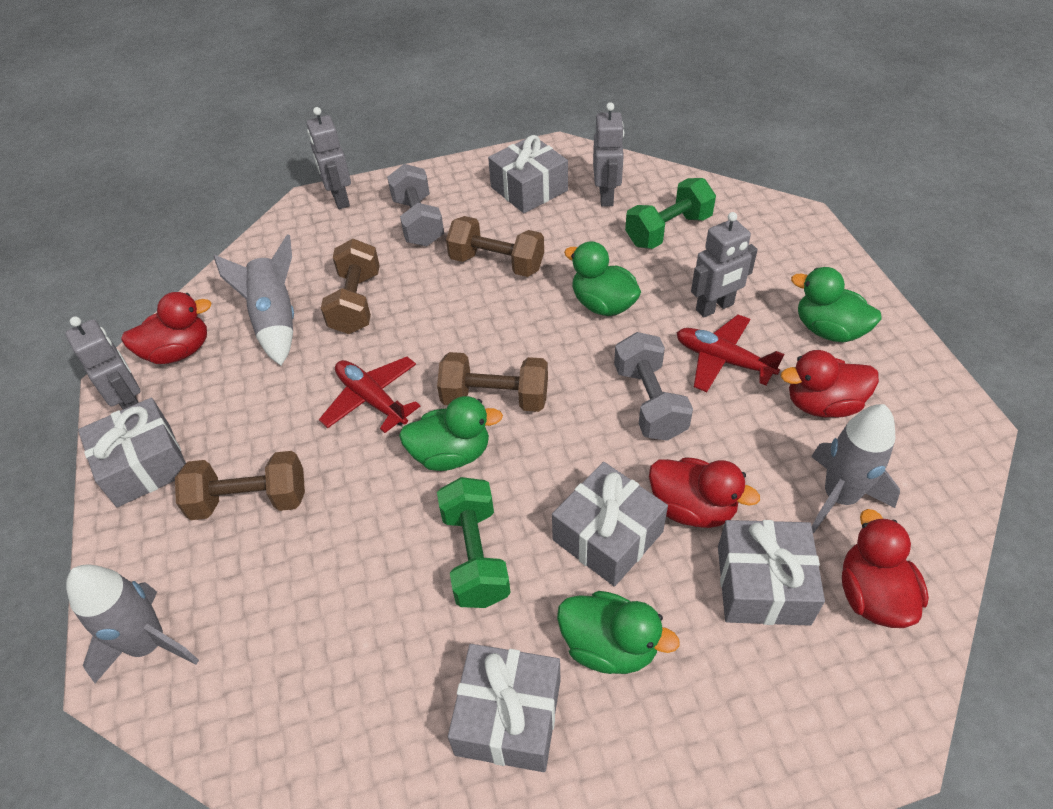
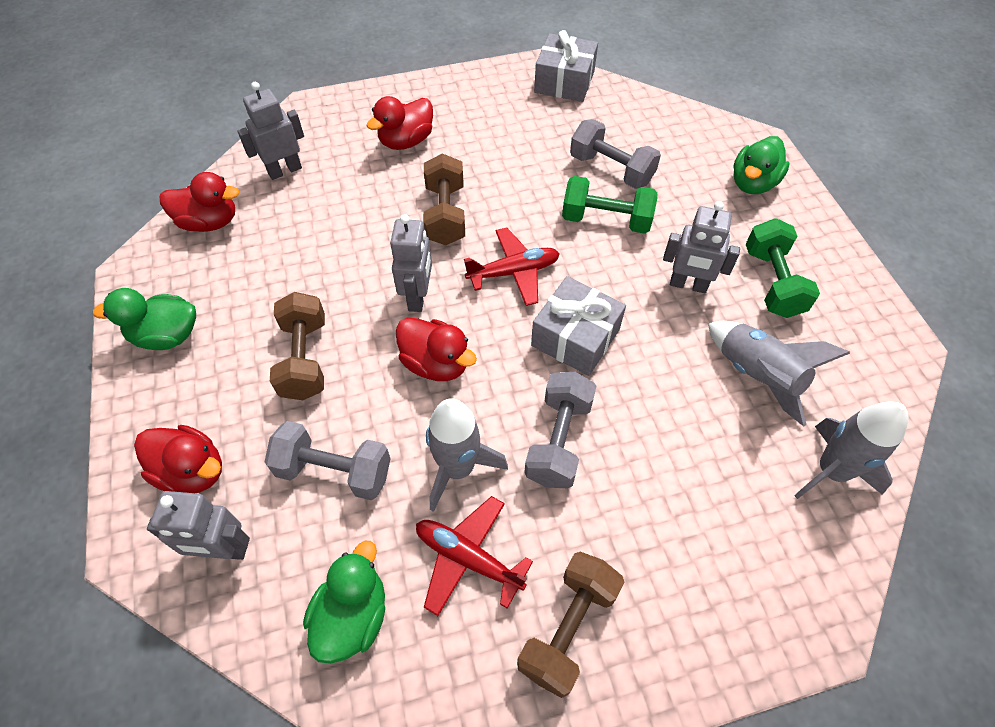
brown dumbbell: 4 -> 3
green duck: 4 -> 3
grey dumbbell: 2 -> 3
grey gift: 5 -> 2

